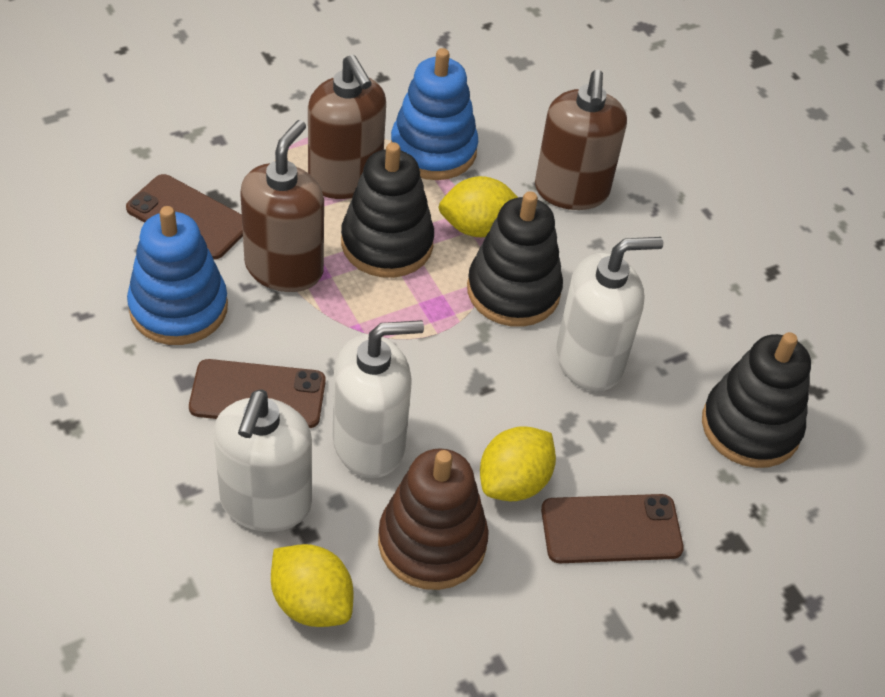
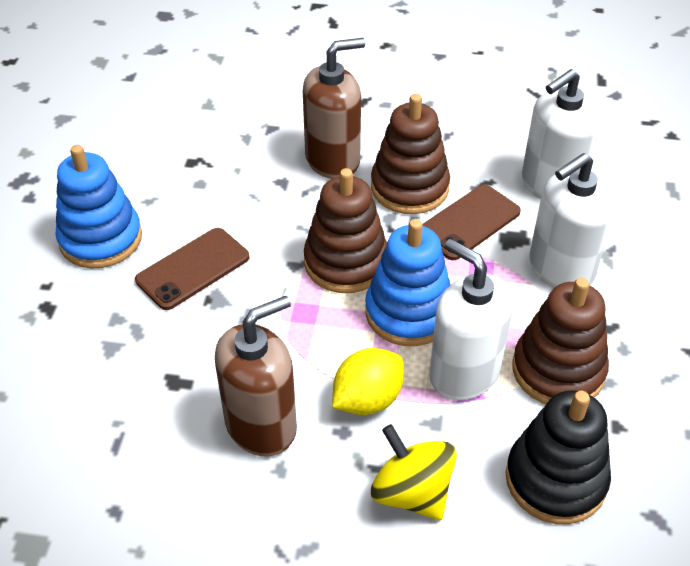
black stacking toy: 3 -> 1
brown phone: 3 -> 2
brown soap dispenser: 3 -> 2
brown stacking toy: 1 -> 3
yellow lemon: 3 -> 1
yellow spinning top: 0 -> 1

